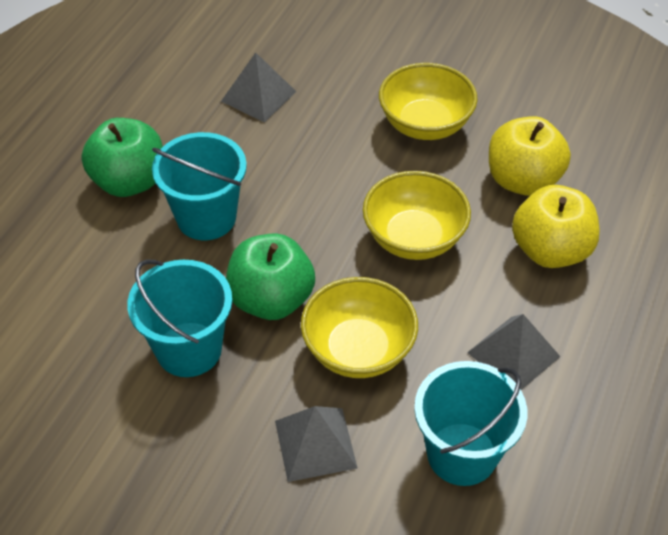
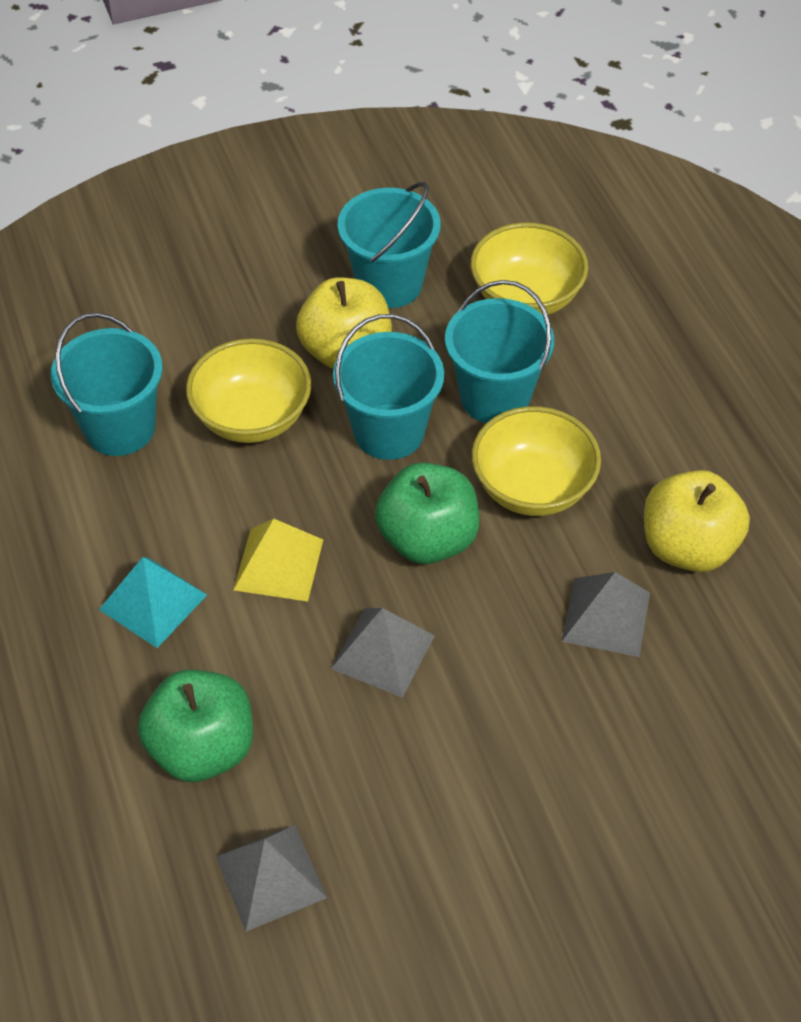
turquoise bucket: 3 -> 4
turquoise pyramid: 0 -> 1
yellow pyramid: 0 -> 1

